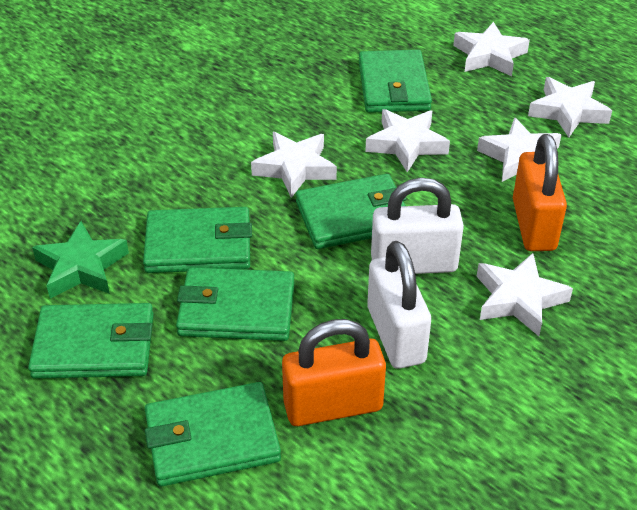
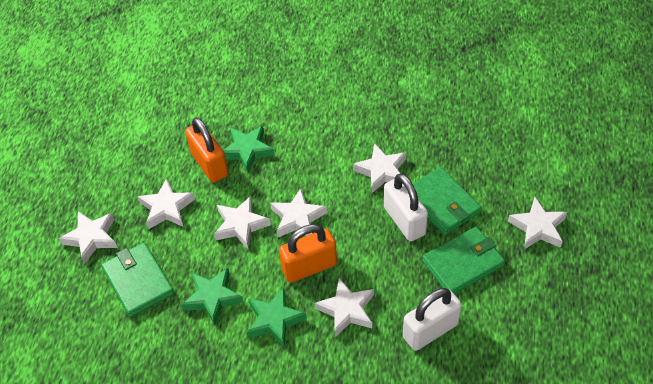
green star: 1 -> 3
green wallet: 6 -> 3
white star: 6 -> 7

